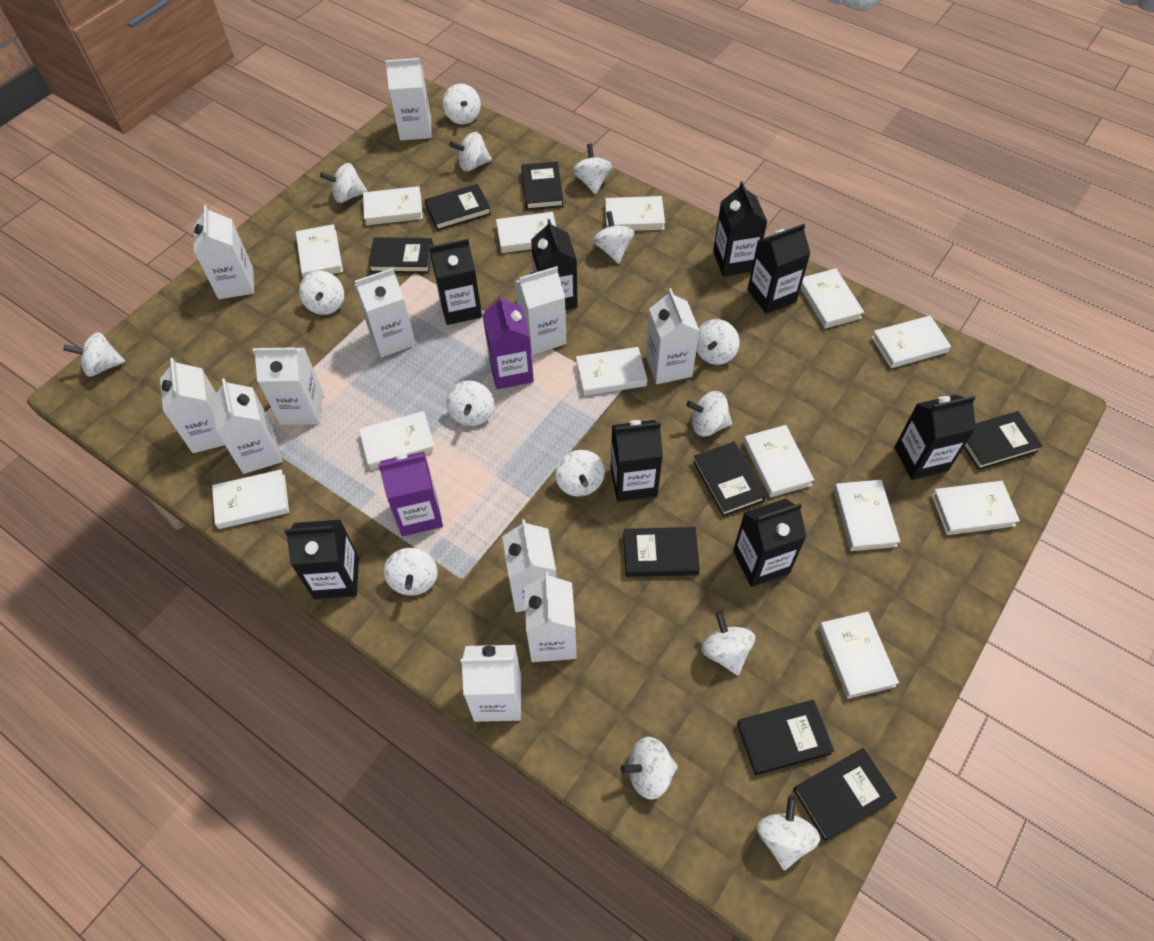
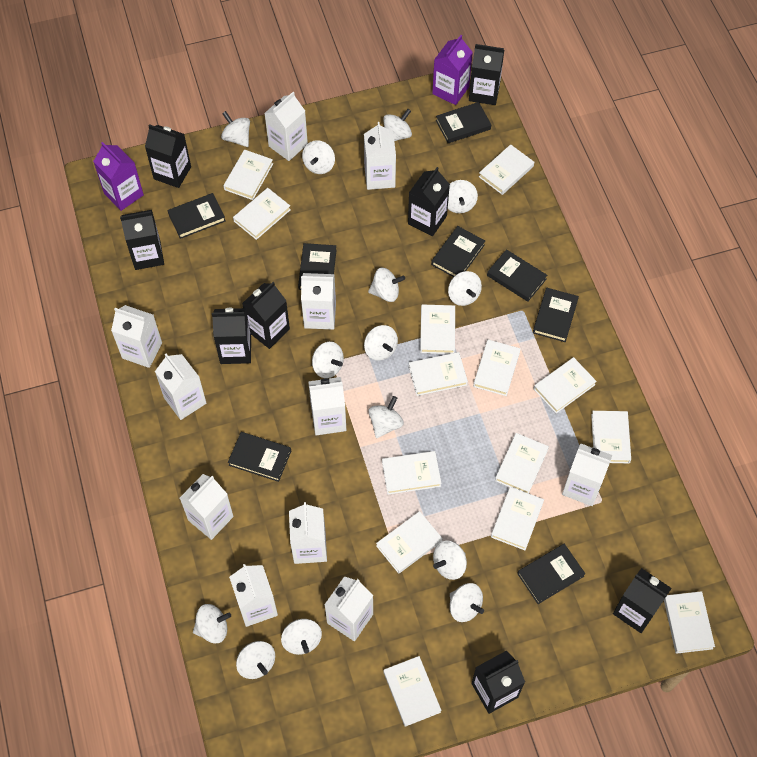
white book: 13 -> 14
white spinning top: 15 -> 14

